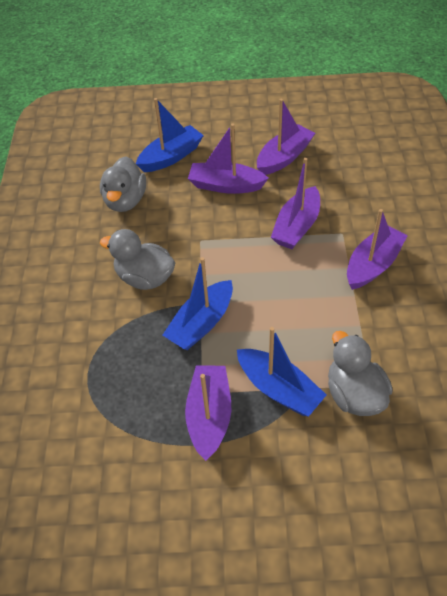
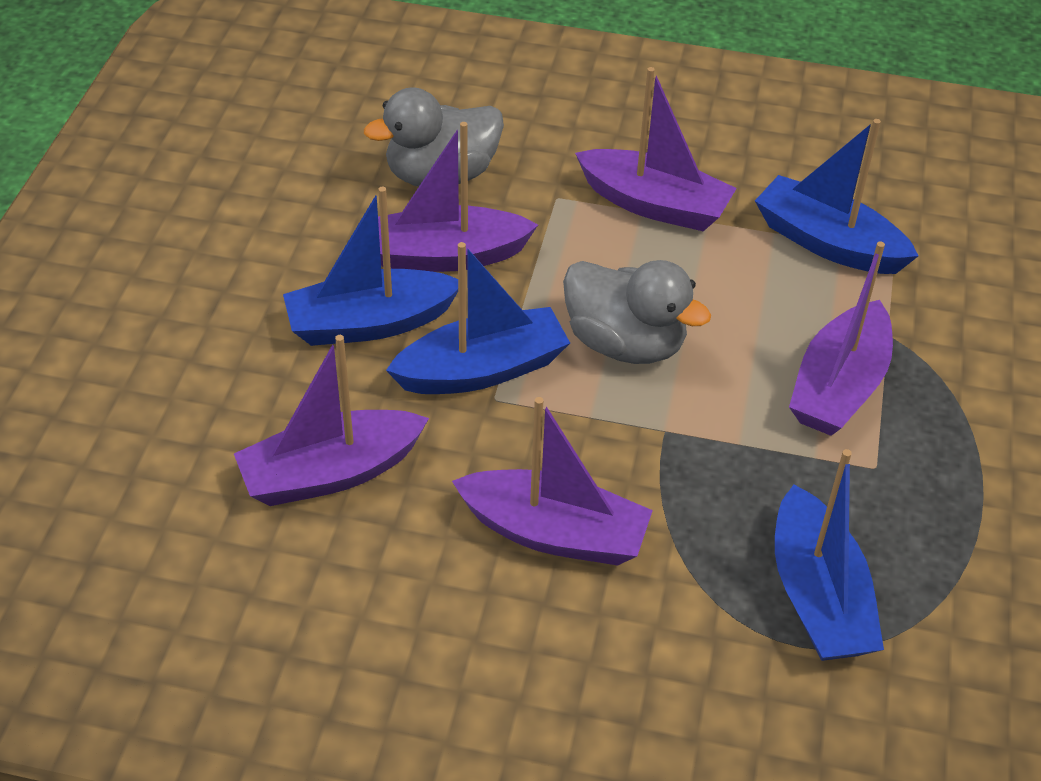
blue boat: 3 -> 4
grey duck: 3 -> 2

